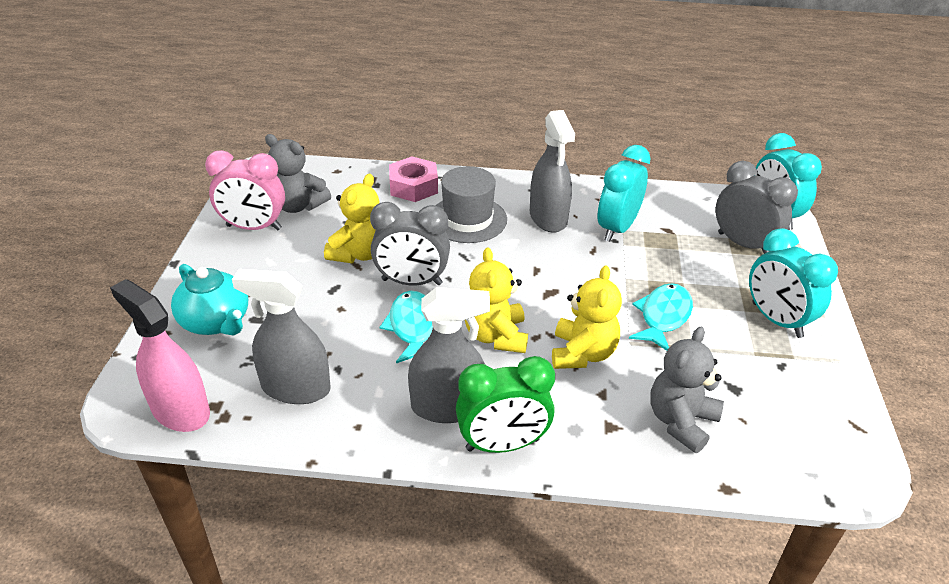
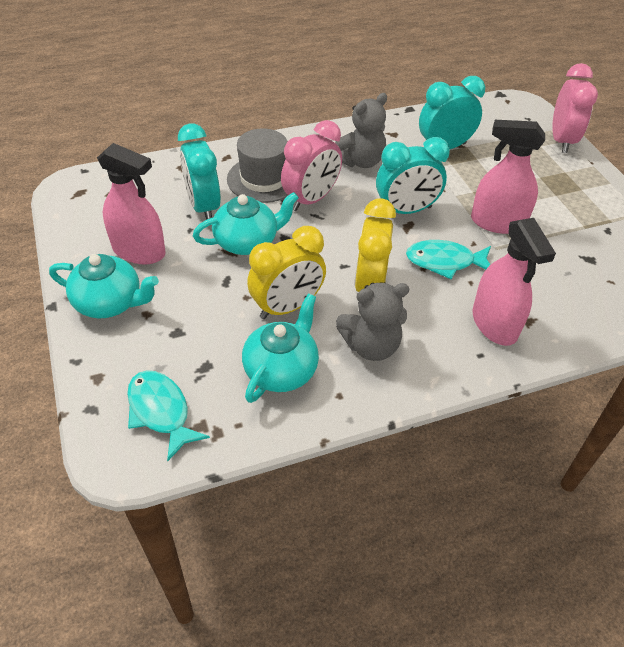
green clock: 1 -> 0
grey clock: 2 -> 0
grey spray bottle: 3 -> 0
pink clock: 1 -> 2
pink nut: 1 -> 0
pink spray bottle: 1 -> 3
turquoise teapot: 1 -> 3
yellow clock: 0 -> 2
yellow teddy bear: 3 -> 0

